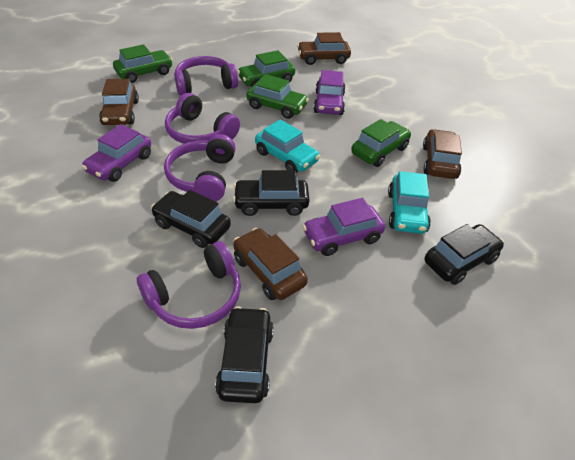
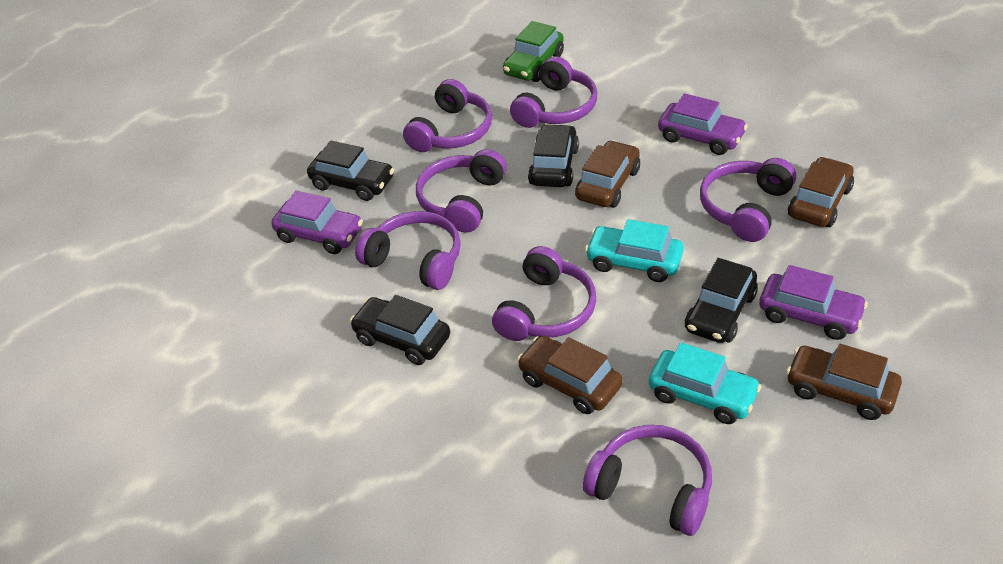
green car: 4 -> 1
purple headphones: 4 -> 7

